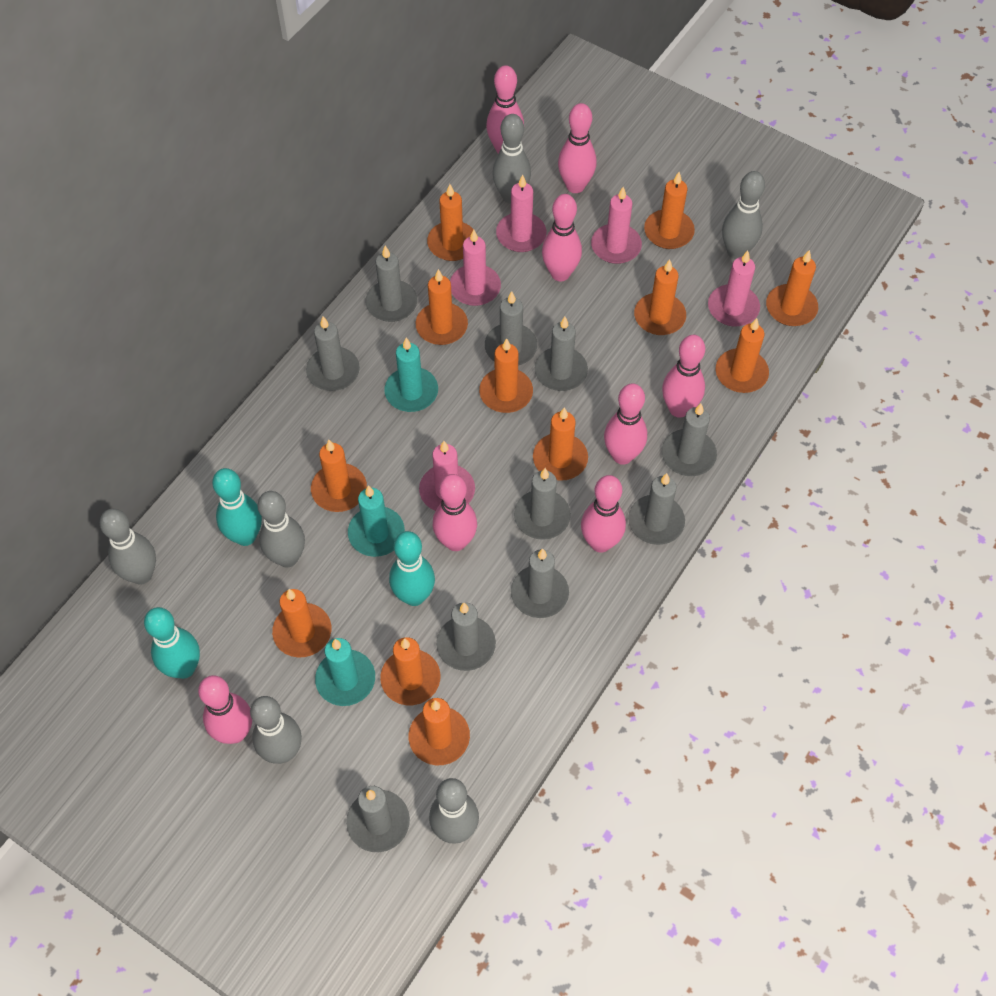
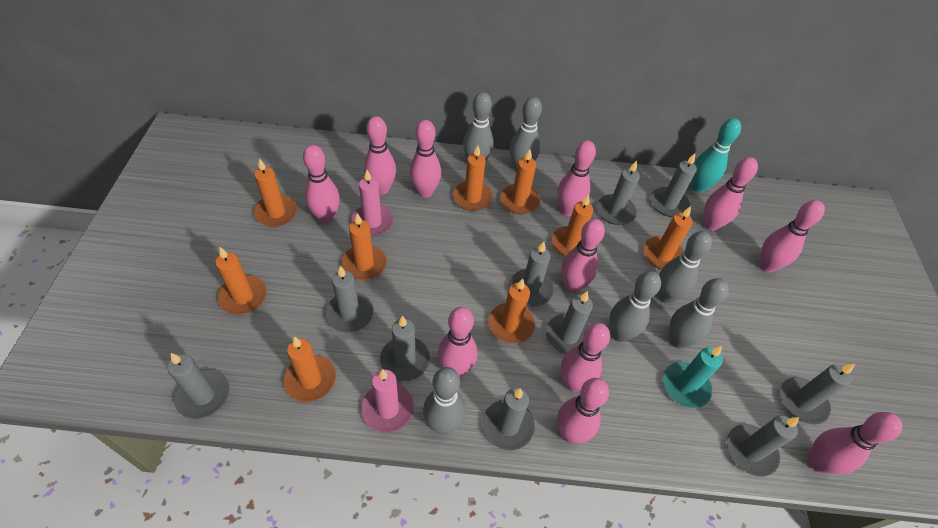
orange candle: 12 -> 9
pink bowling pin: 8 -> 11
pink candle: 5 -> 2
turquoise bowling pin: 3 -> 1
turquoise candle: 3 -> 1

